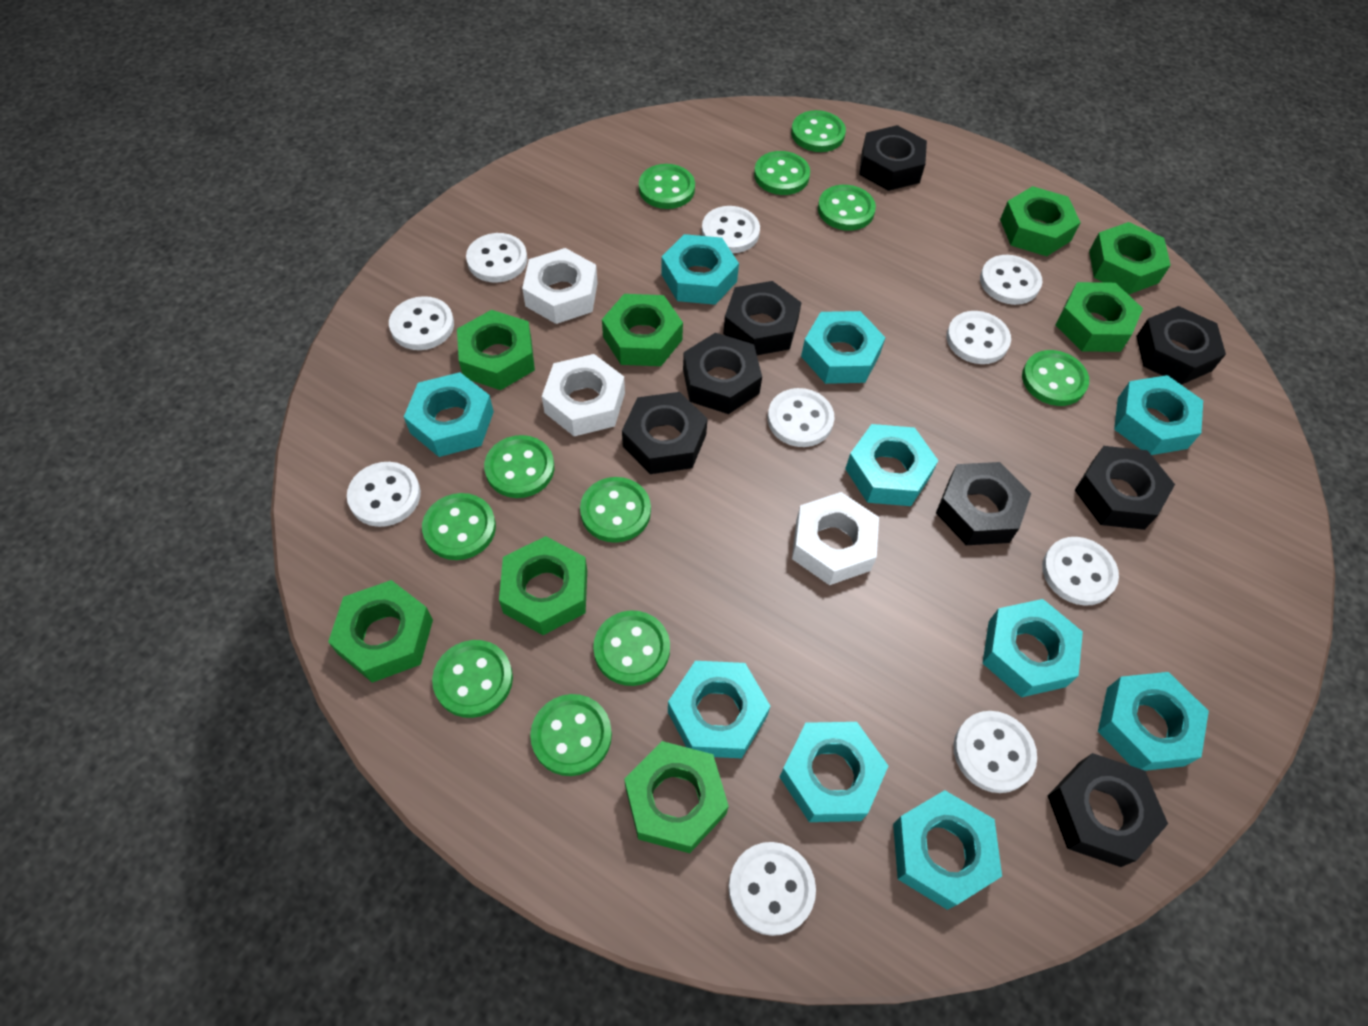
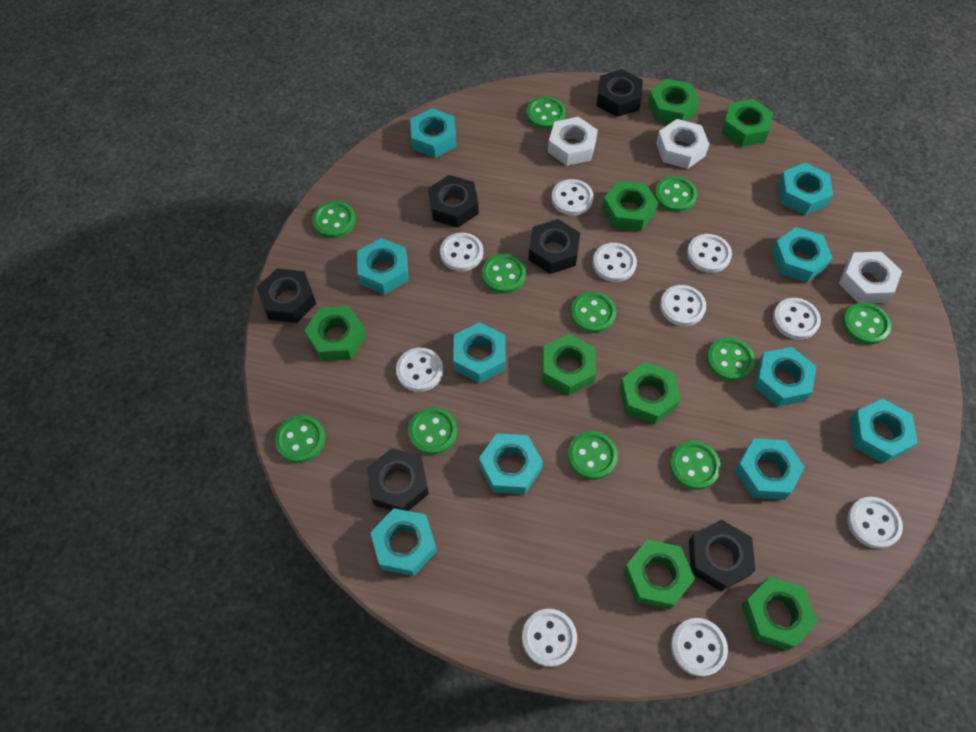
black nut: 8 -> 6

